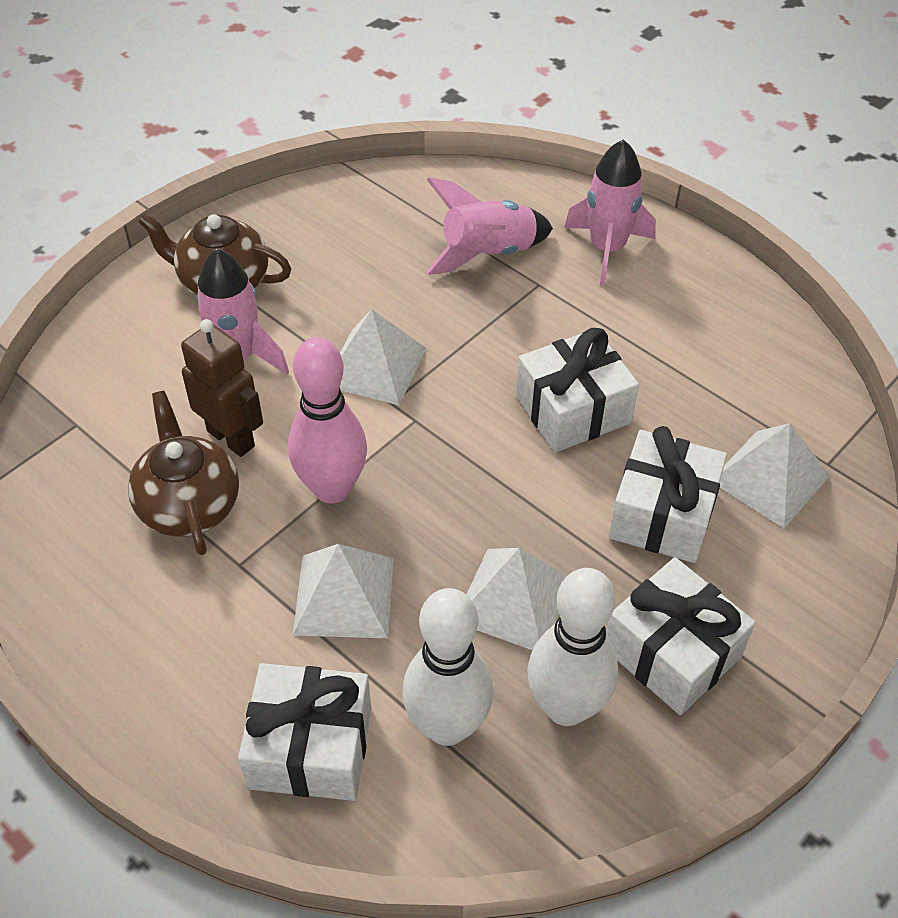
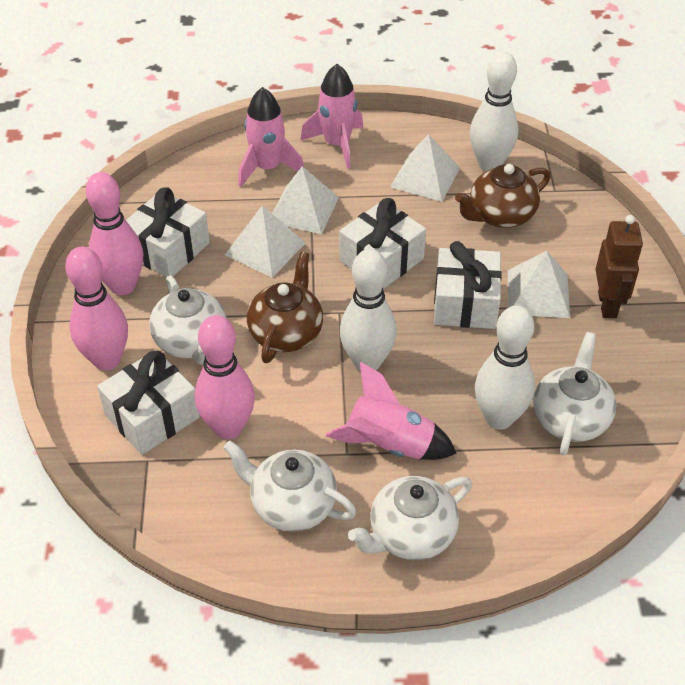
pink bowling pin: 1 -> 3
white bowling pin: 2 -> 3
white teapot: 0 -> 4

